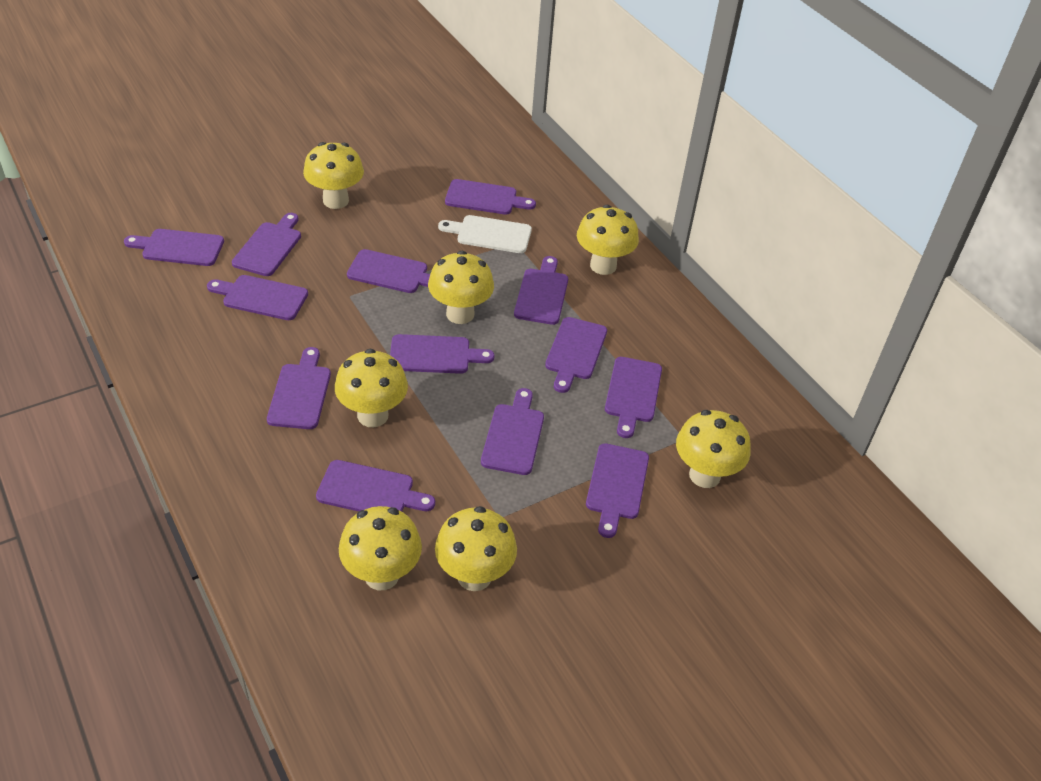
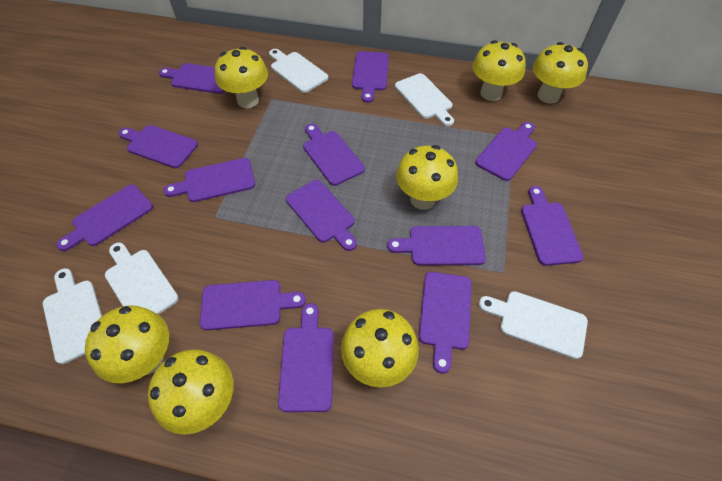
white cutting board: 1 -> 5

